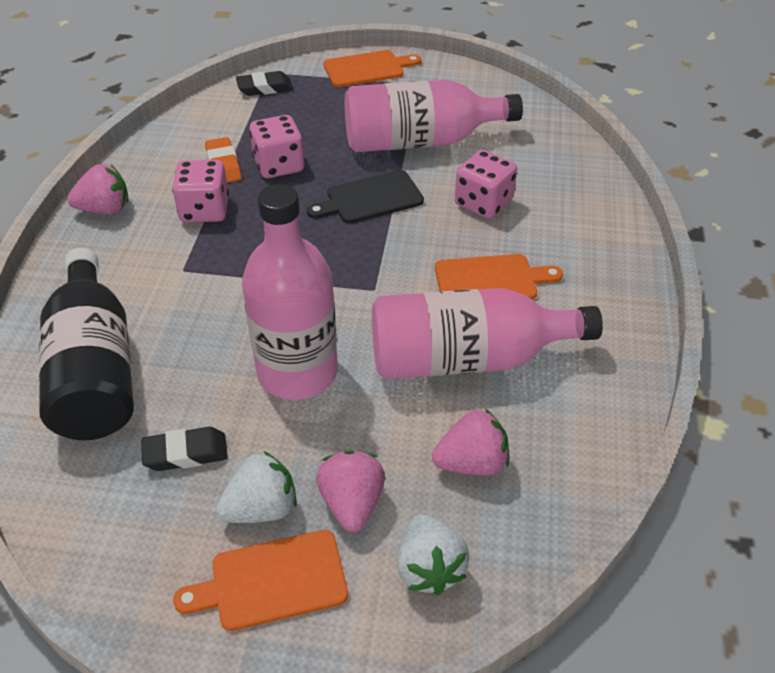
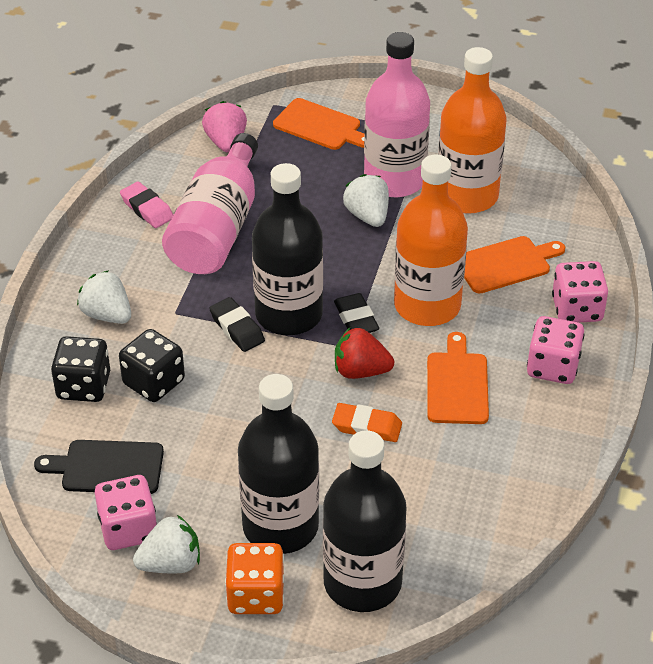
black bottle: 1 -> 3
black dice: 0 -> 2
orange bottle: 0 -> 2
orange dice: 0 -> 1
pink bottle: 3 -> 2
pink eraser: 0 -> 1
pink strawberry: 3 -> 1
red strawberry: 0 -> 1
white strawberry: 2 -> 3

